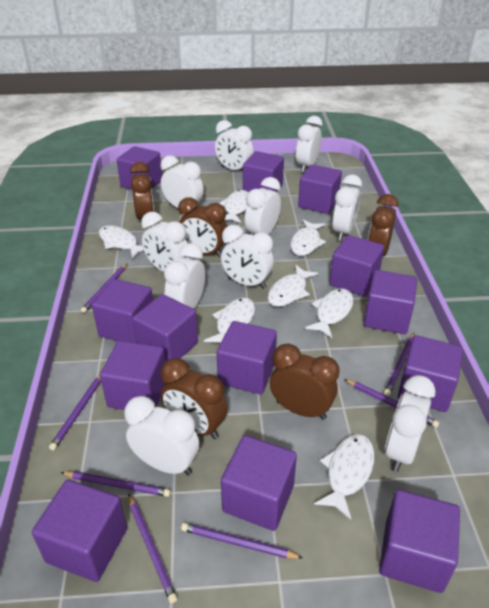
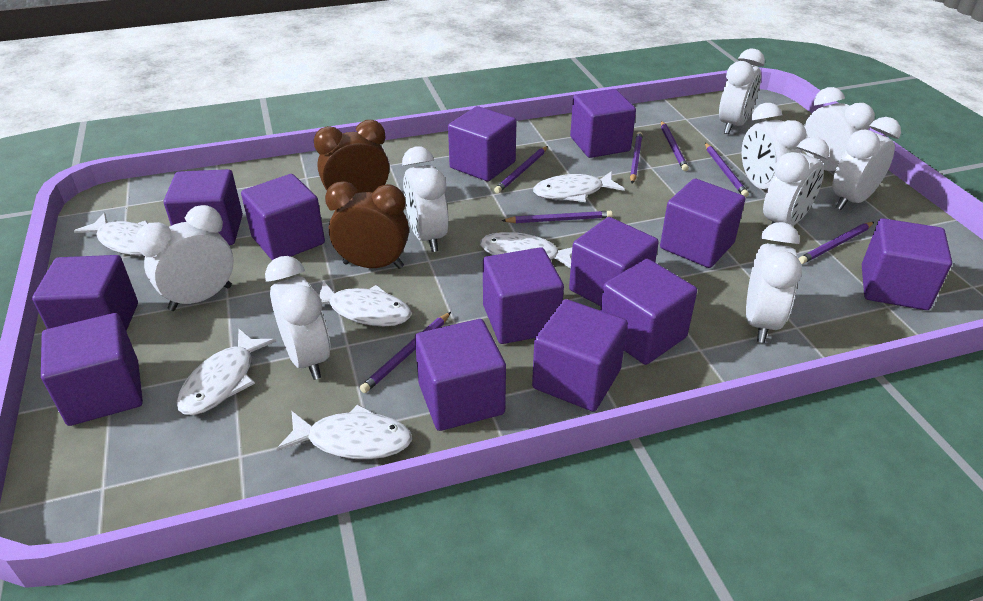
brown clock: 5 -> 2
white clock: 10 -> 9
white fish: 7 -> 6

